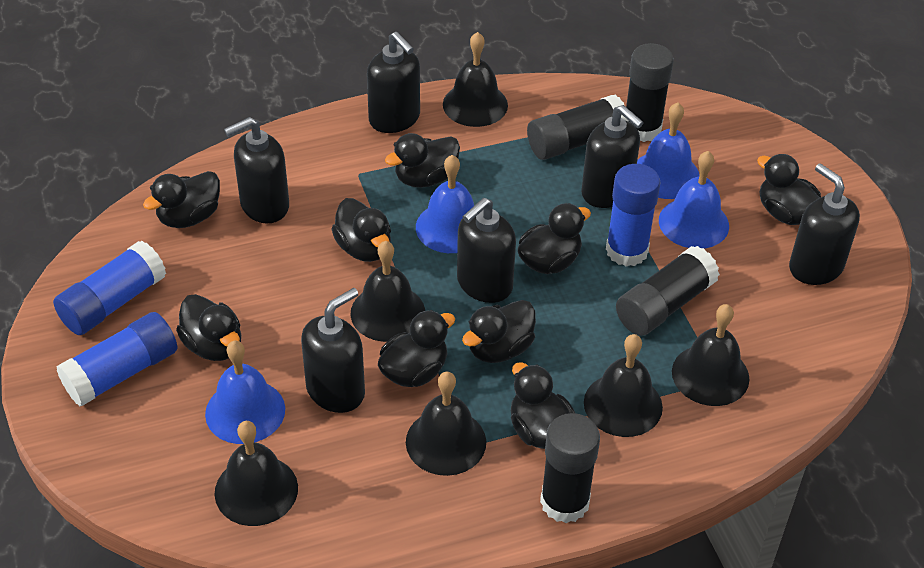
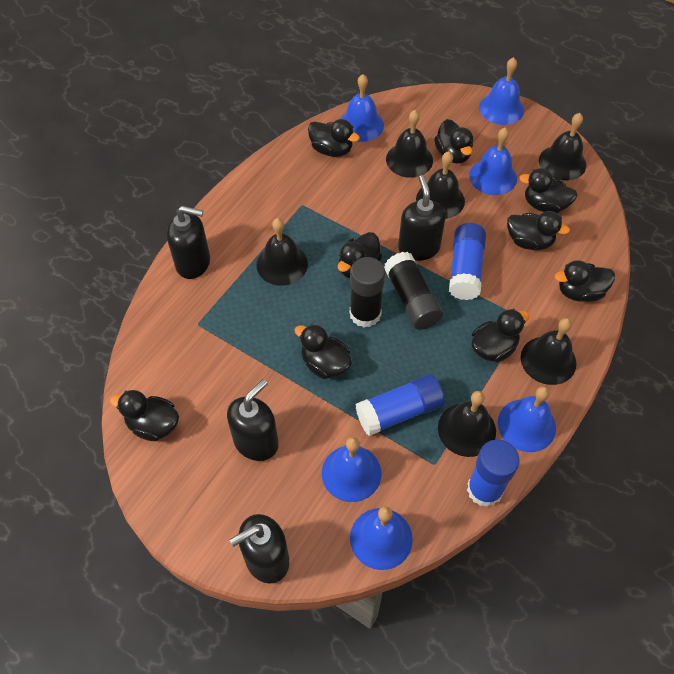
black glue stick: 4 -> 2
black soap dispenser: 6 -> 4
blue bell: 4 -> 6

